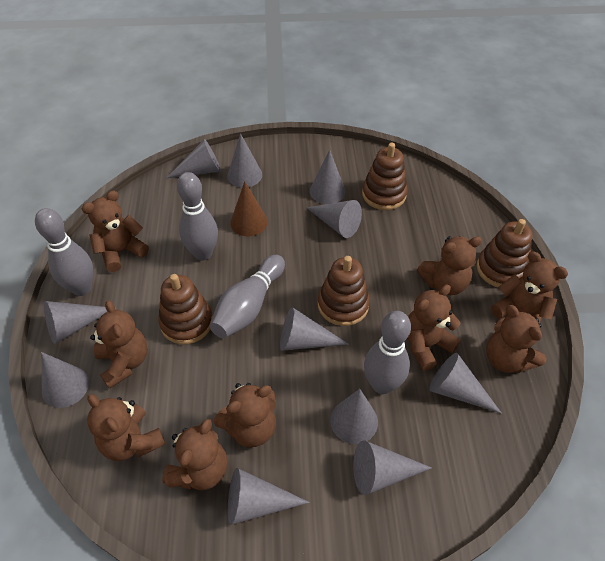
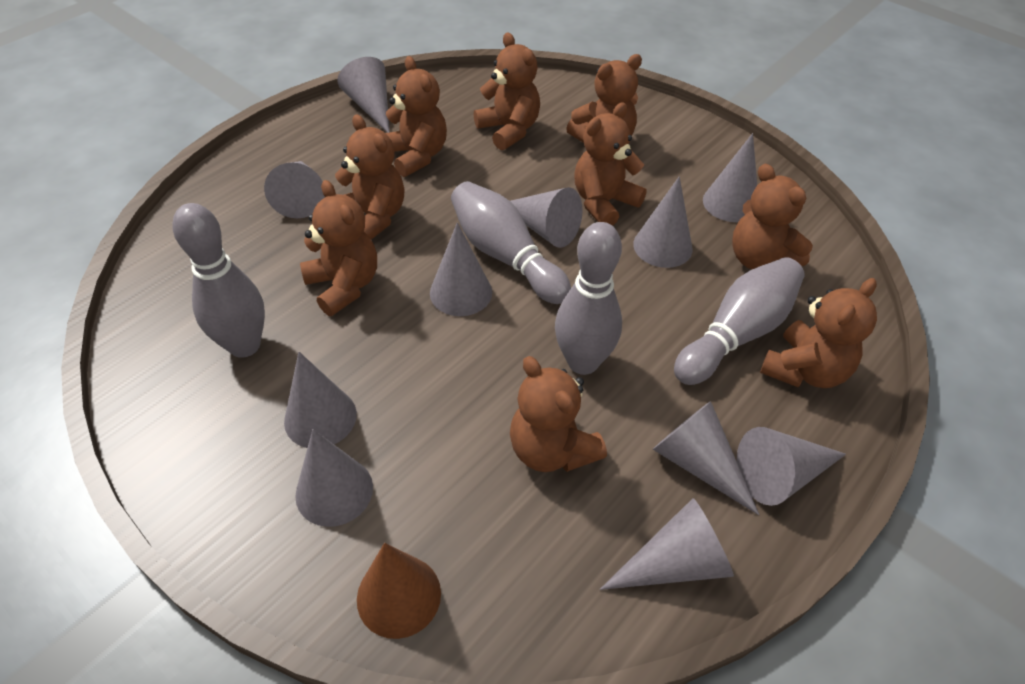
brown stacking toy: 4 -> 0

